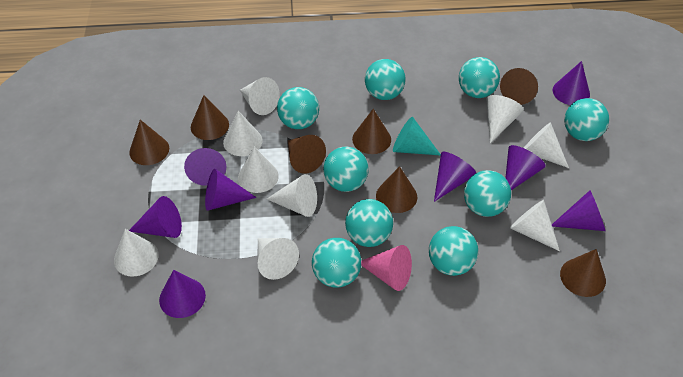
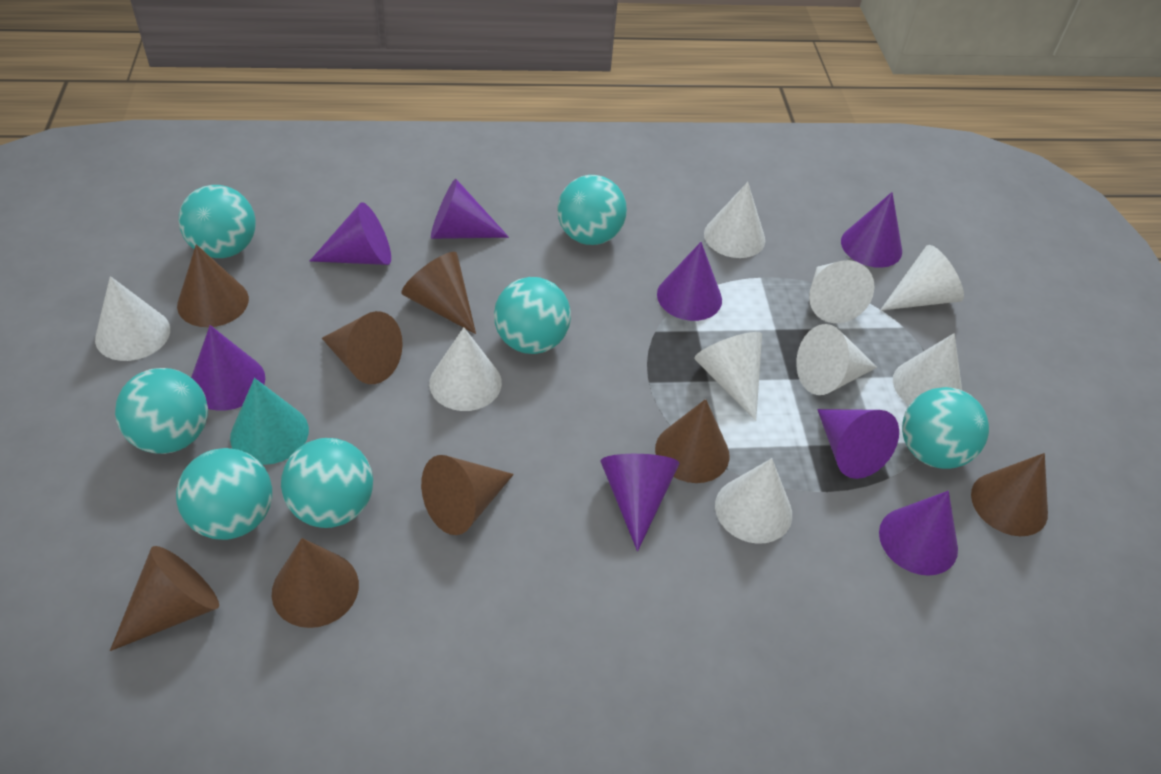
brown cone: 7 -> 8
pink cone: 1 -> 0
turquoise ball: 9 -> 7

